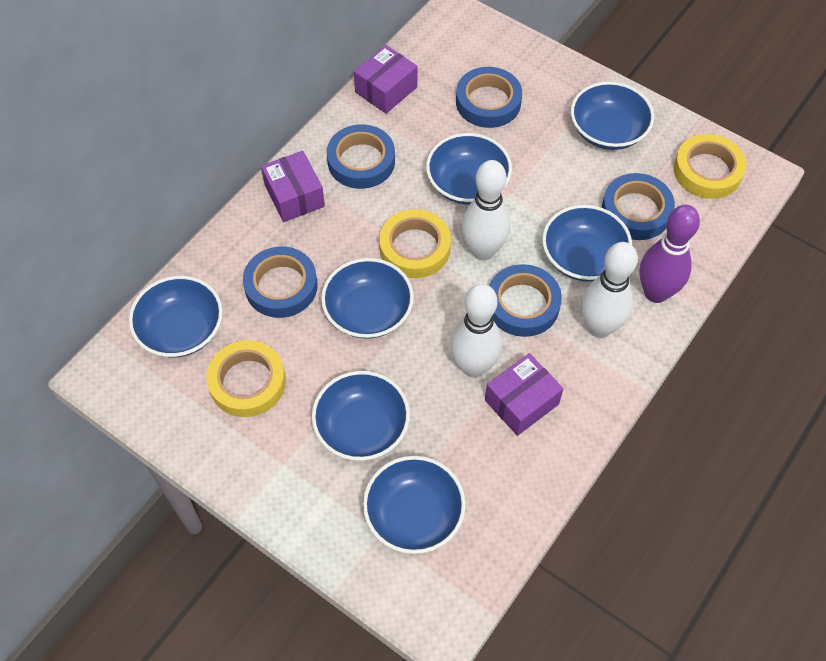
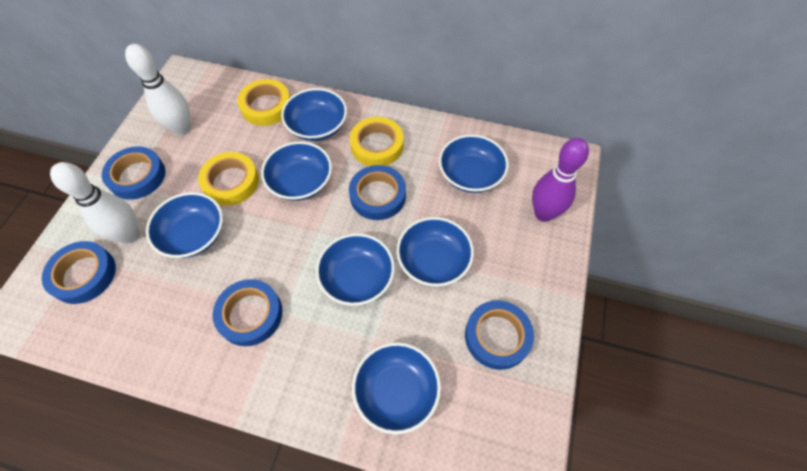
purple box: 3 -> 0
white bowling pin: 3 -> 2

